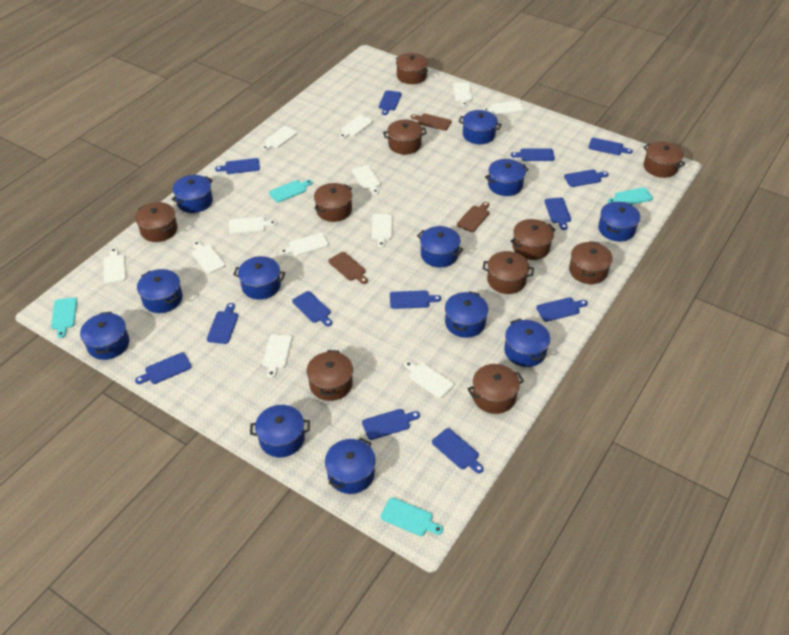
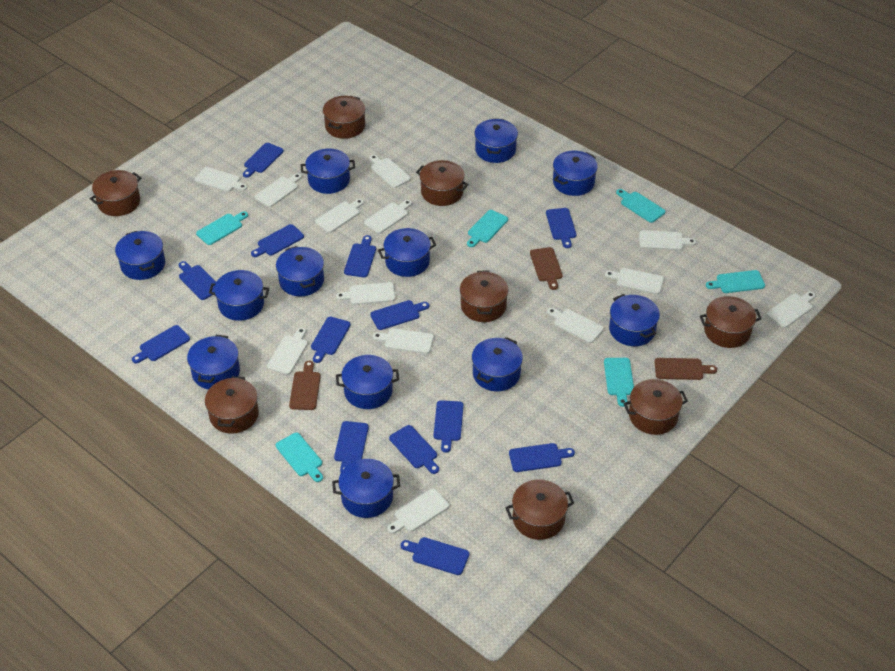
brown pot: 10 -> 8
turquoise cutting board: 4 -> 6
white cutting board: 12 -> 13

